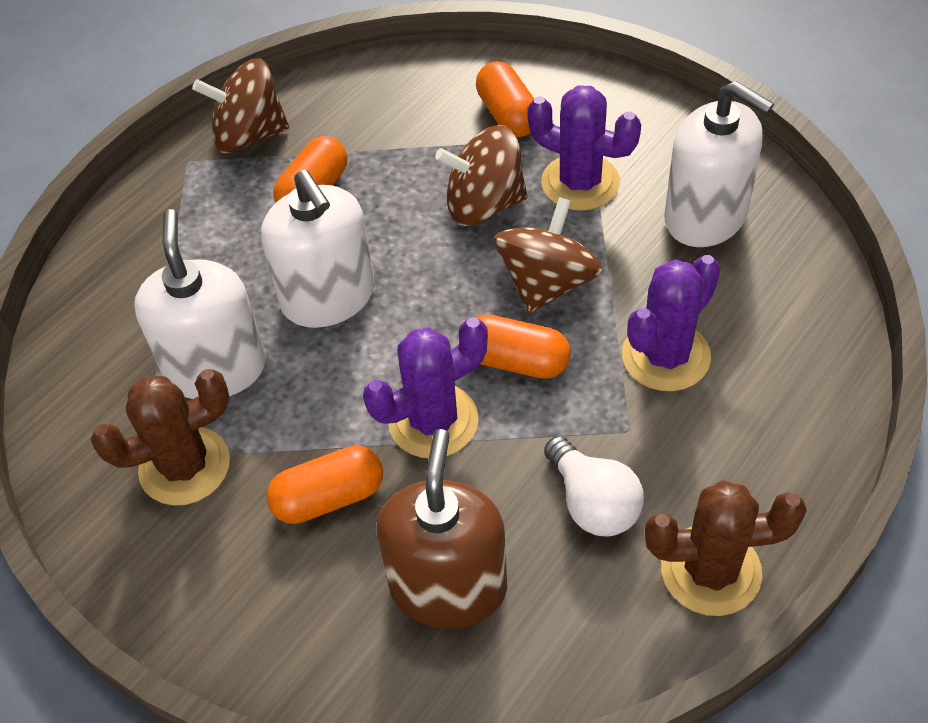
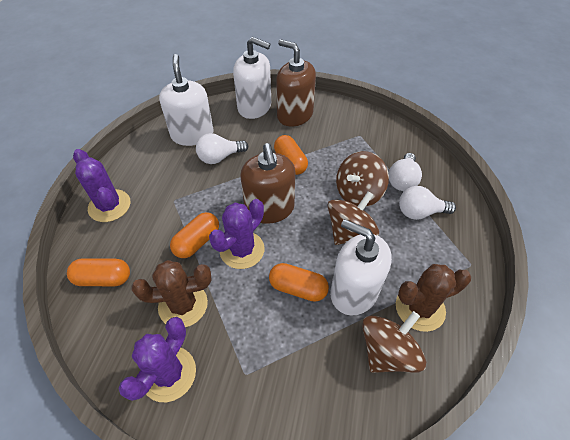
brown soap dispenser: 1 -> 2
white light bulb: 1 -> 3

